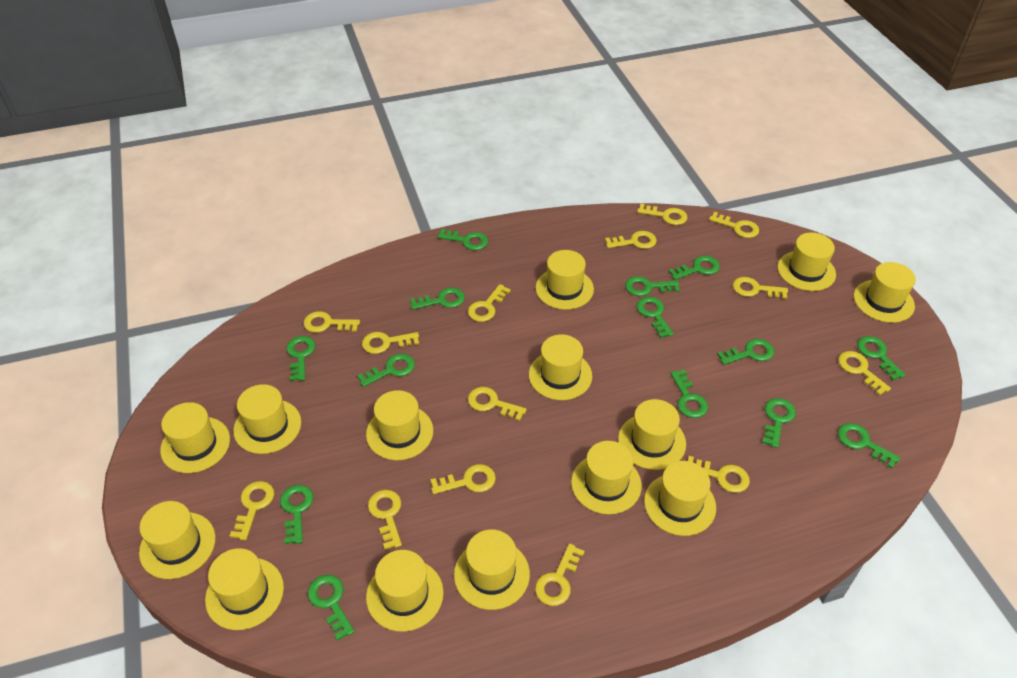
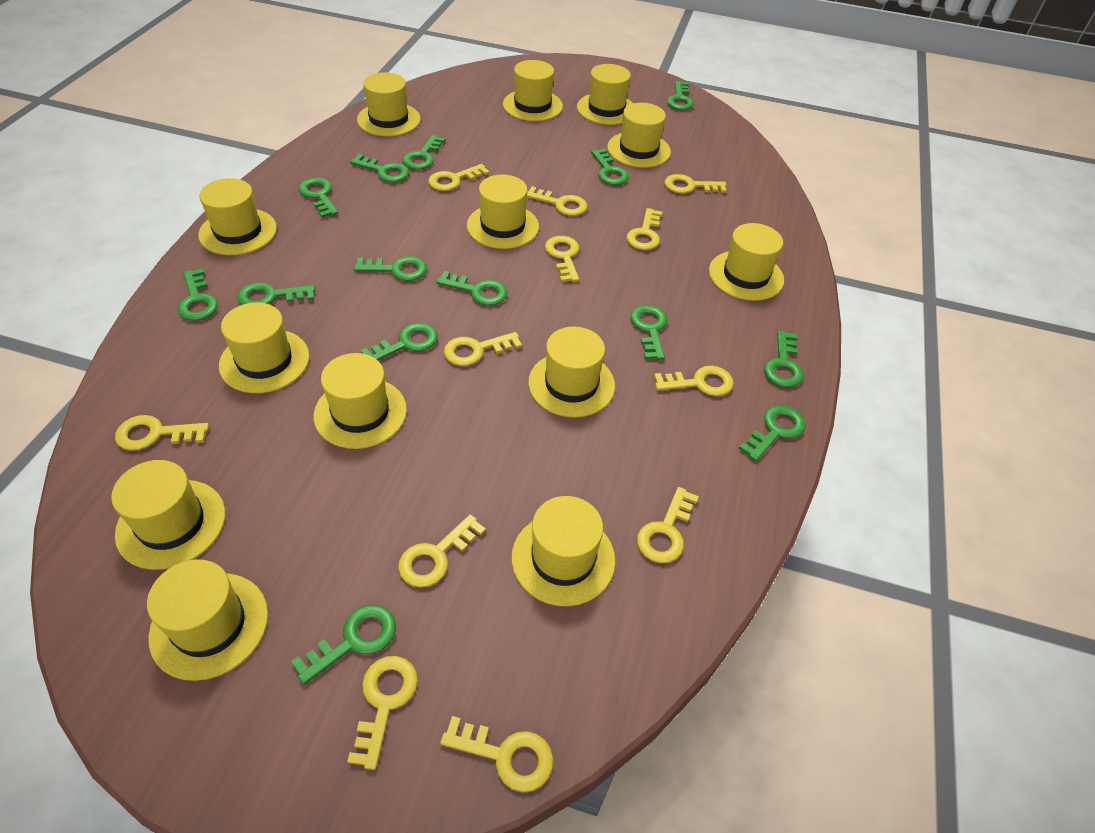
yellow hat: 14 -> 13
yellow key: 14 -> 12

